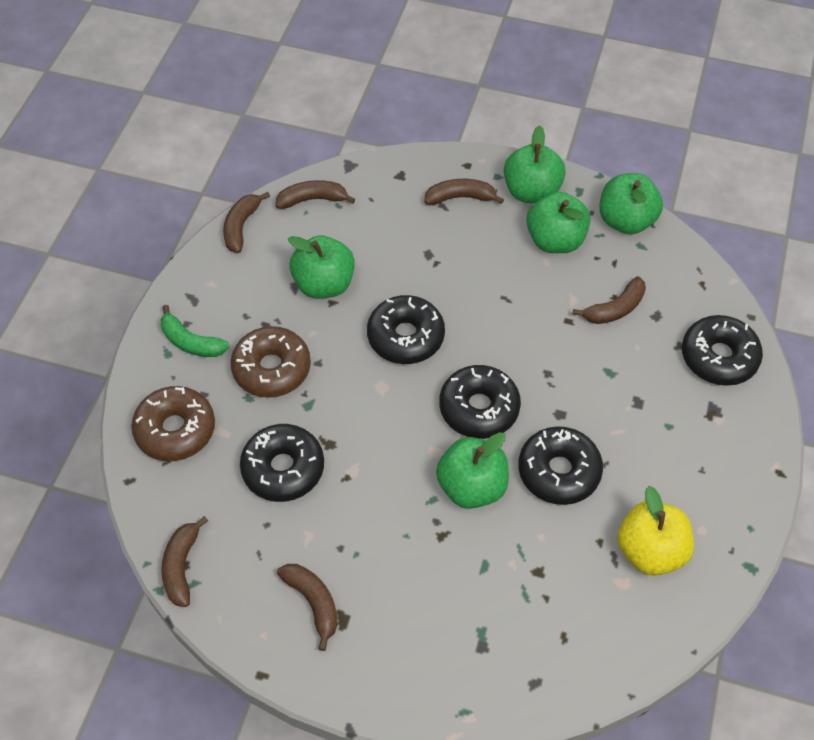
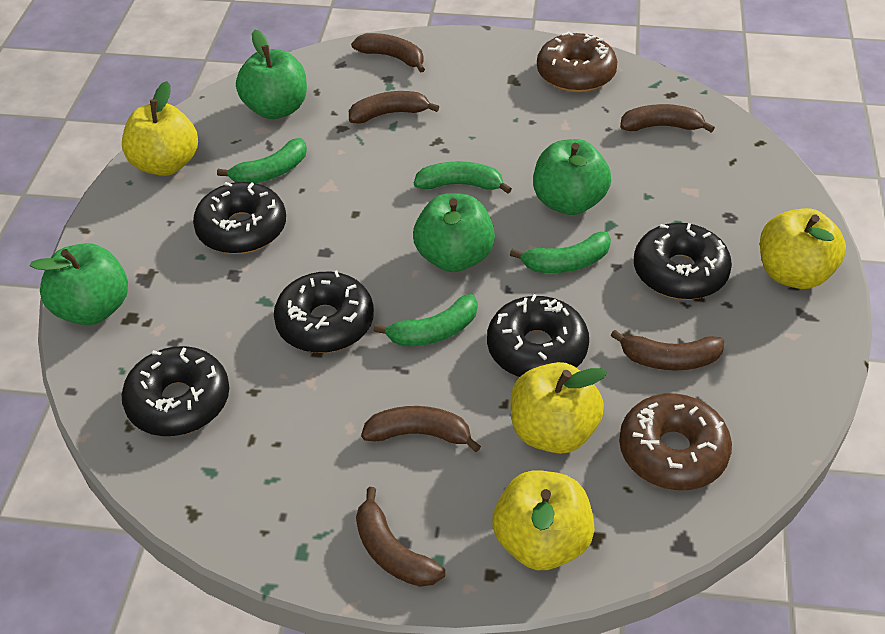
green apple: 5 -> 4
green banana: 1 -> 4
yellow apple: 1 -> 4

